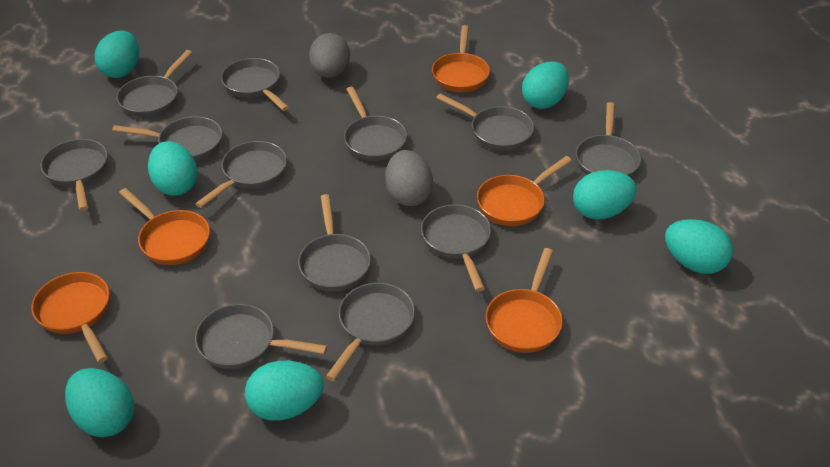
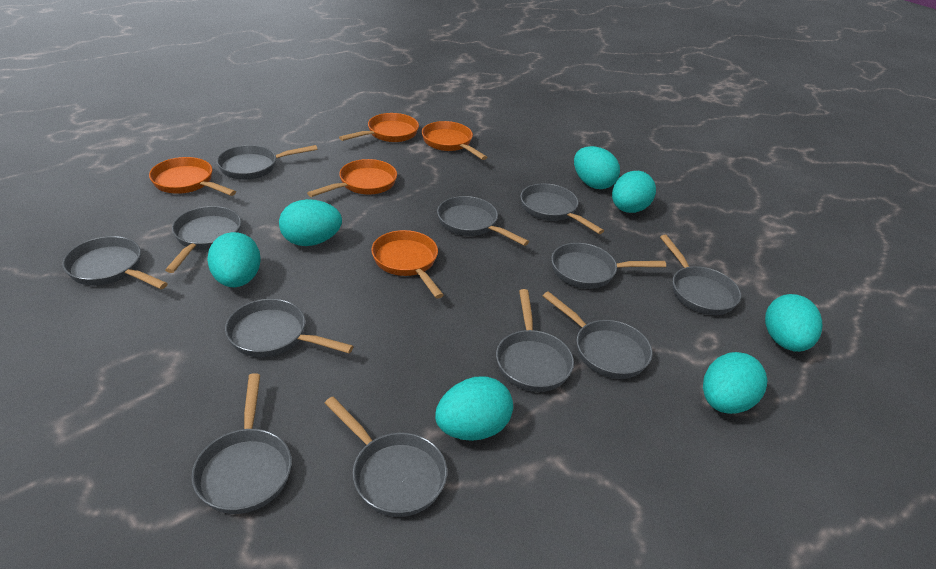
grey egg: 2 -> 0

